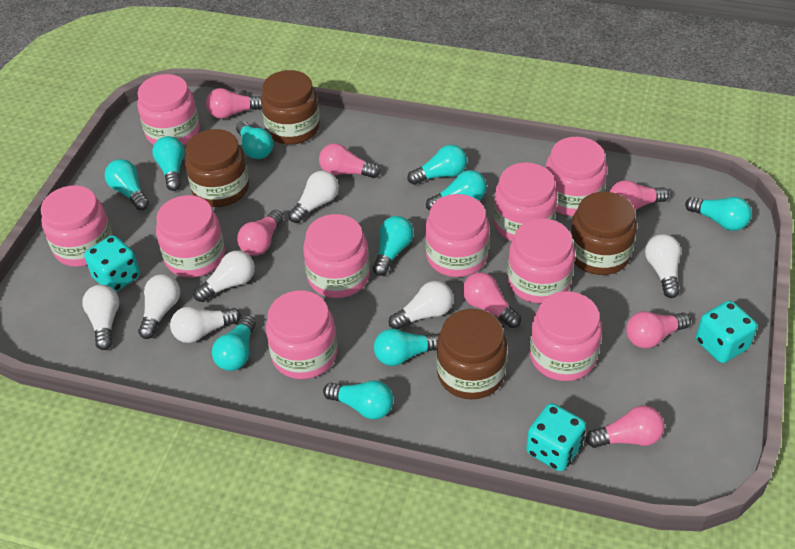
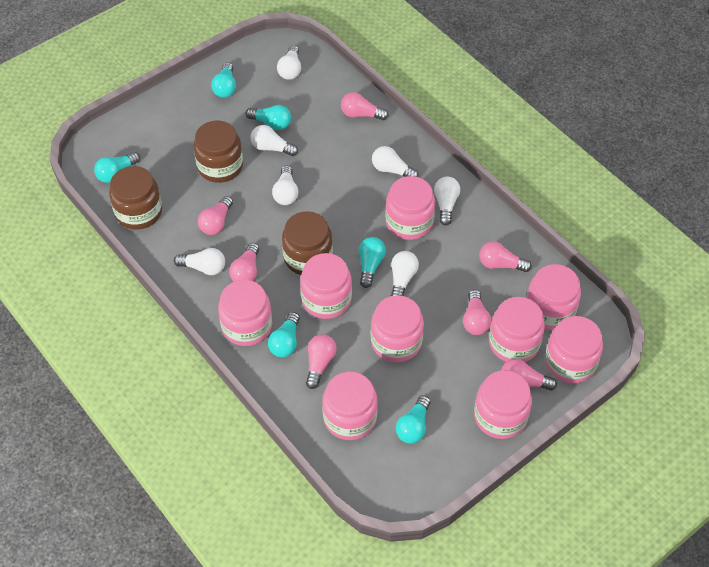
brown jar: 4 -> 3
pink jar: 10 -> 9
turquoise dice: 3 -> 0
turquoise light bulb: 10 -> 6

